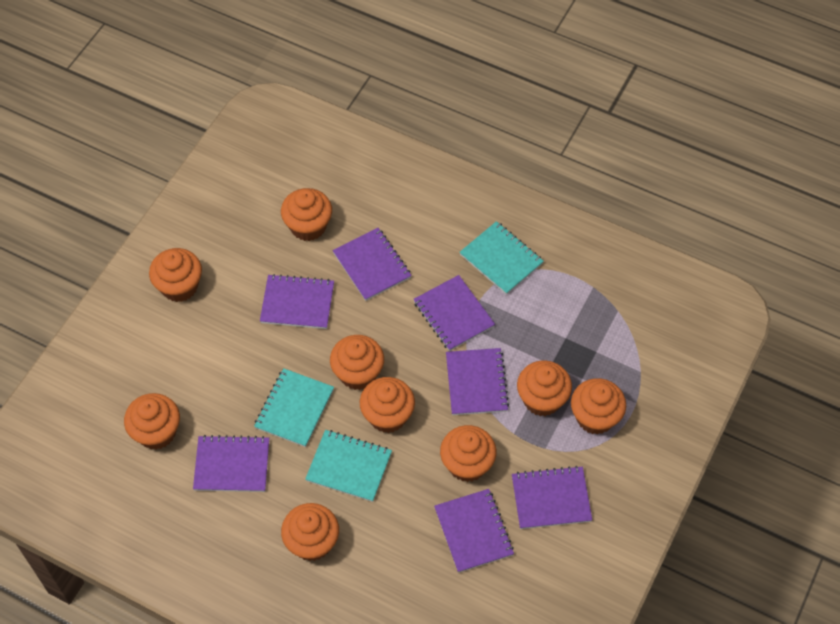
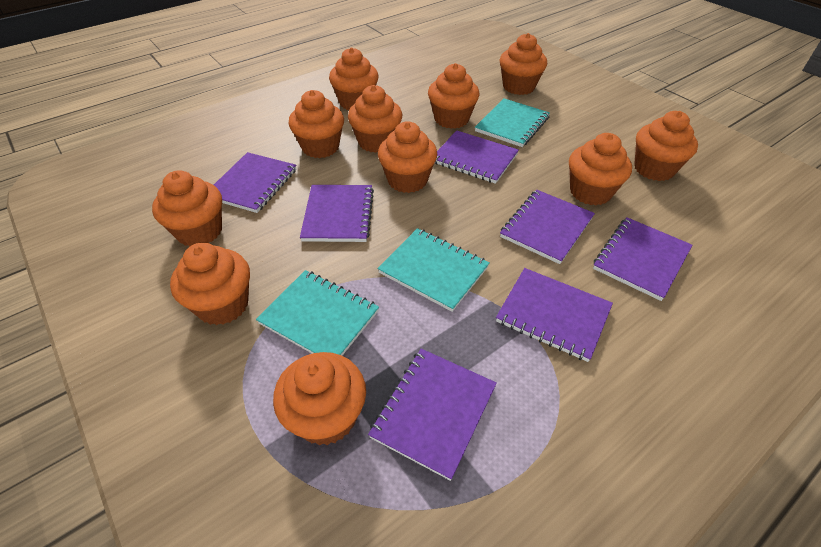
orange cupcake: 9 -> 11

